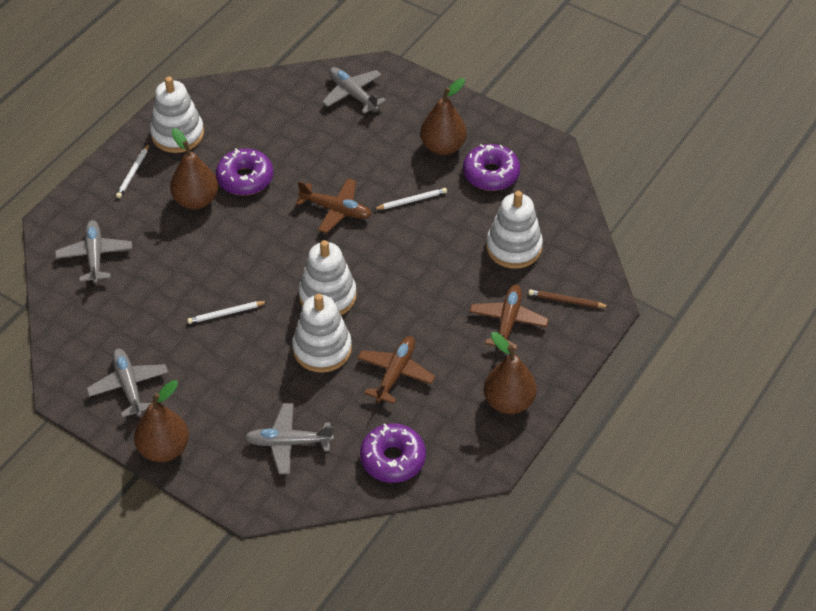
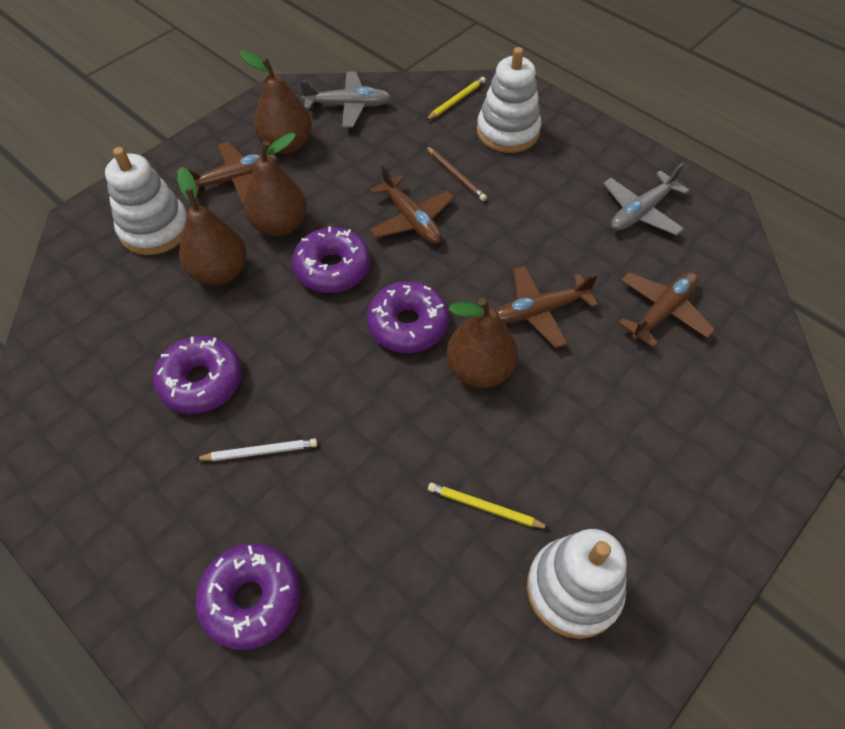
brown plane: 3 -> 4
grey plane: 4 -> 2
purple donut: 3 -> 4
white pencil: 3 -> 1
white stacking toy: 4 -> 3
yellow pencil: 0 -> 2

